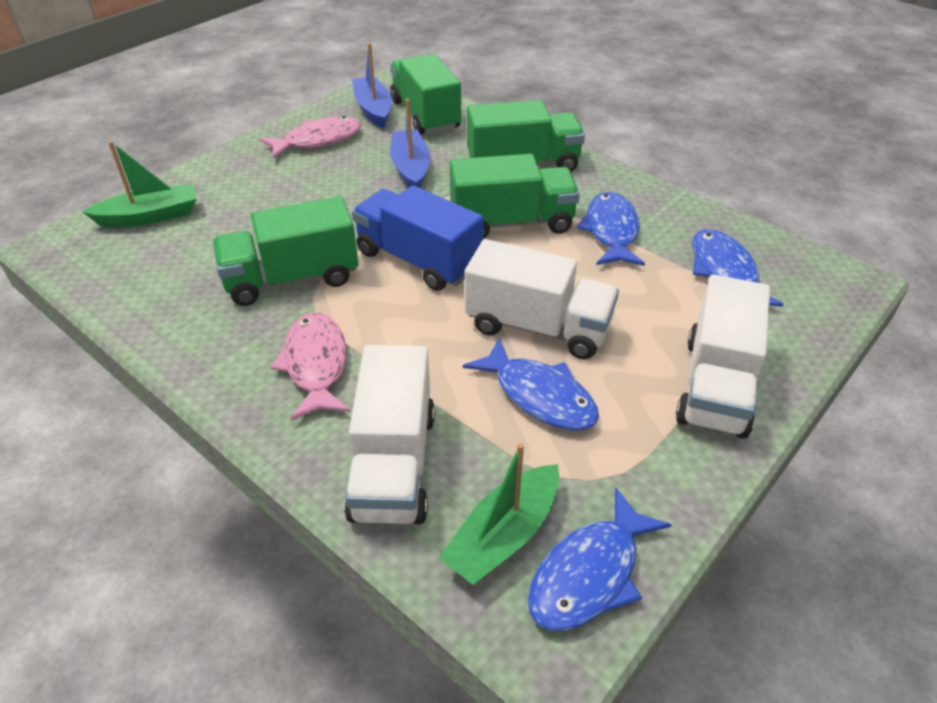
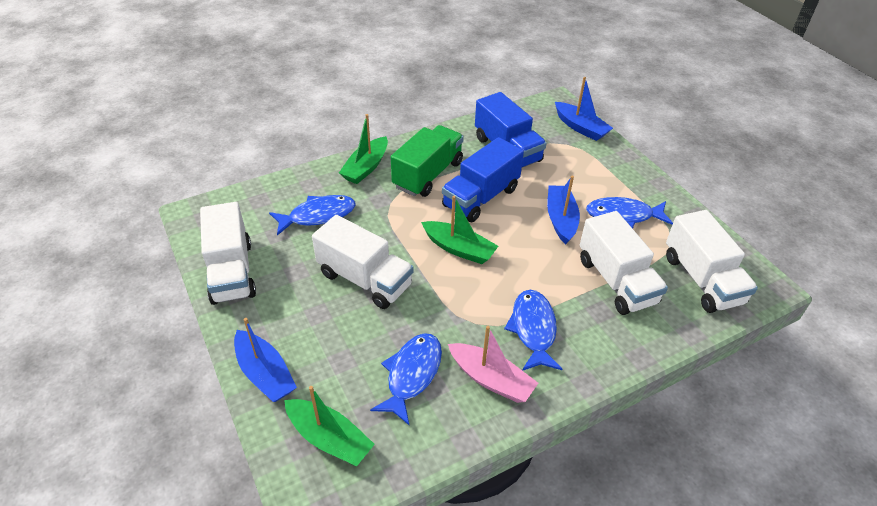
blue boat: 2 -> 3
blue truck: 1 -> 2
green boat: 2 -> 3
green truck: 4 -> 1
pink boat: 0 -> 1
pink fish: 2 -> 0
white truck: 3 -> 4

